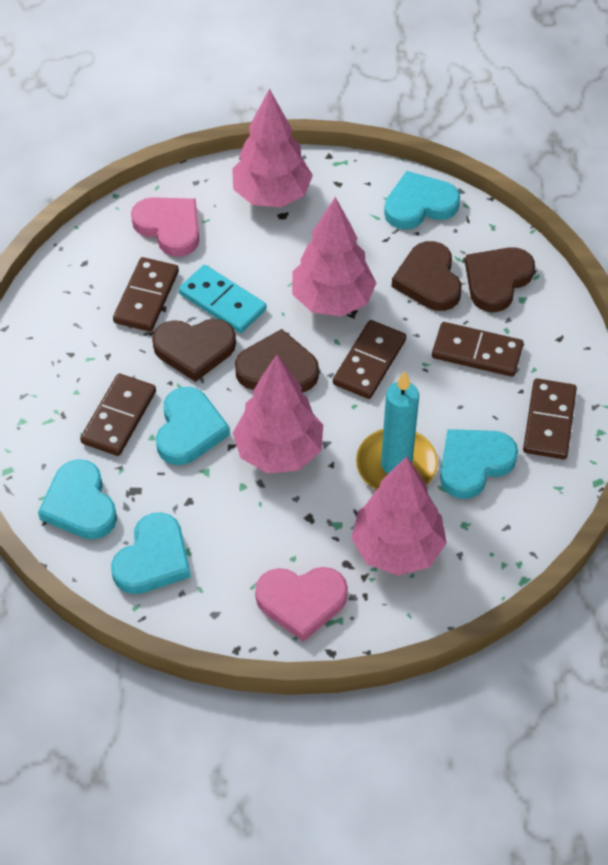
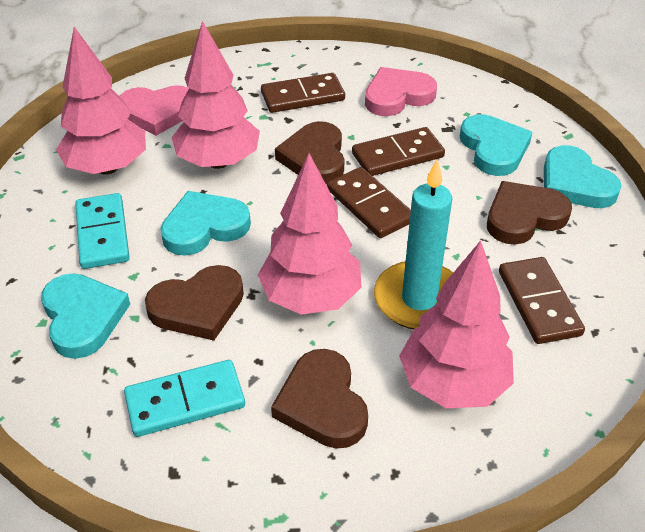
brown domino: 5 -> 4
turquoise domino: 1 -> 2
turquoise heart: 5 -> 4

